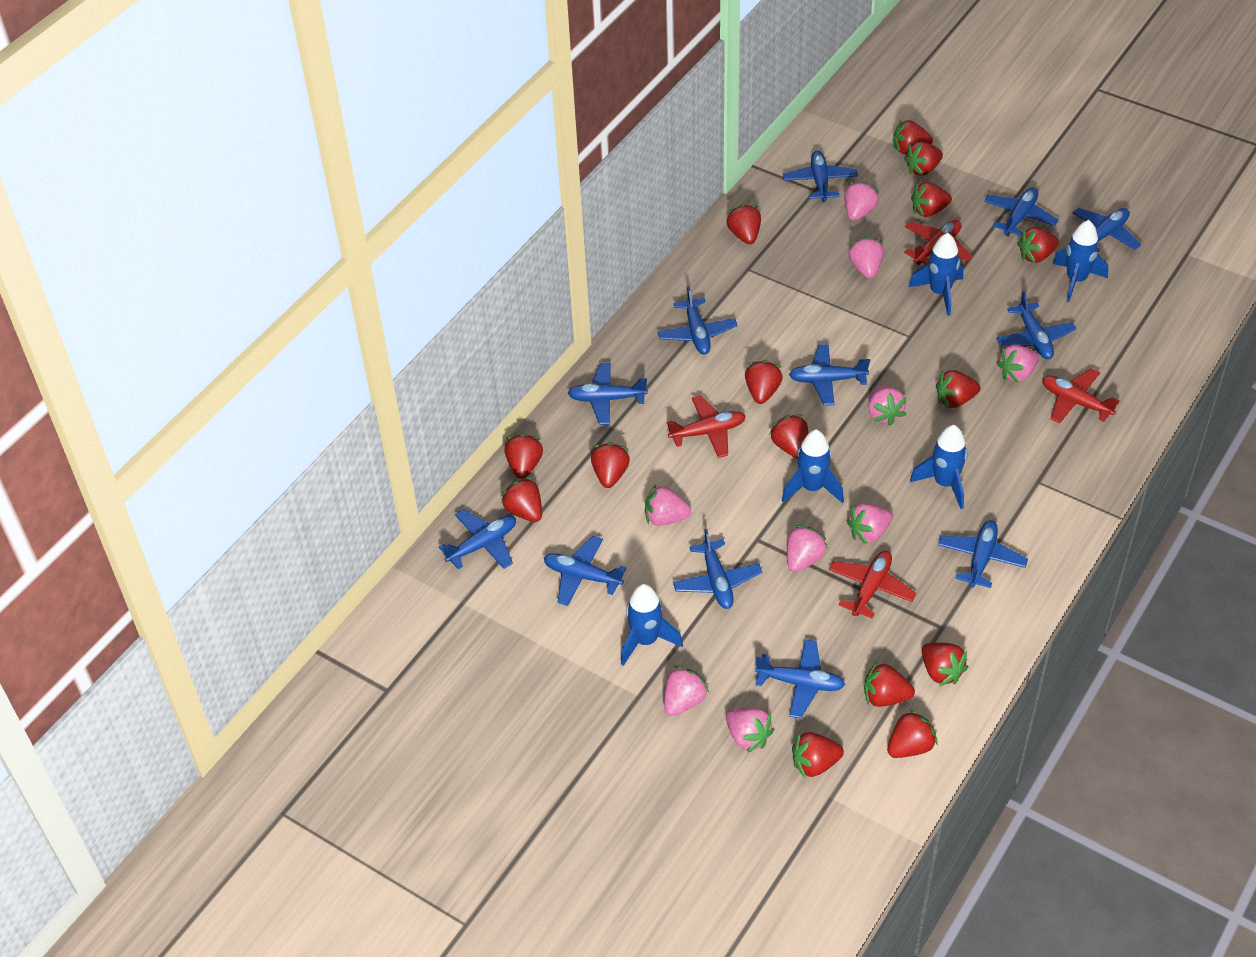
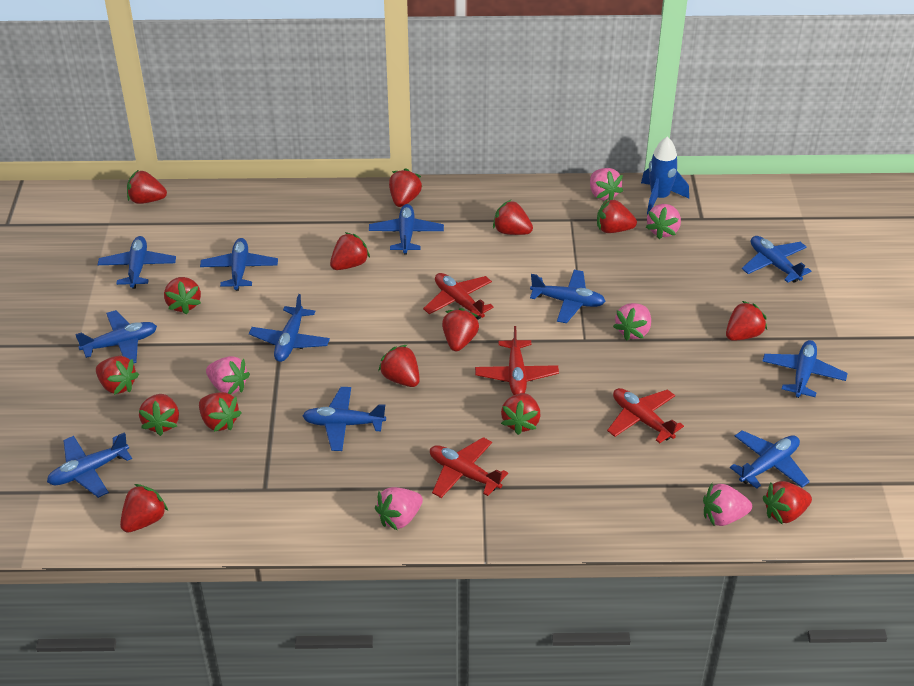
blue plane: 12 -> 11
blue rocket: 5 -> 1
pink strawberry: 9 -> 6

